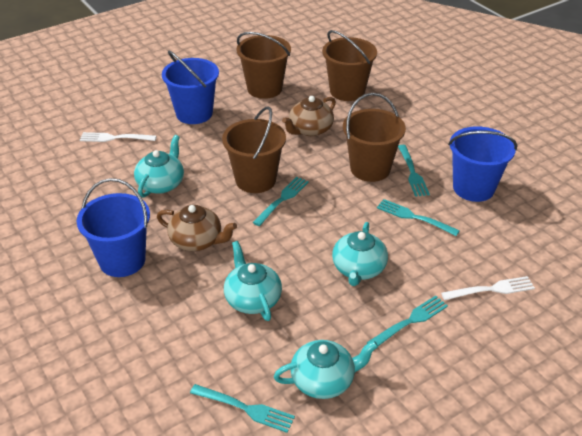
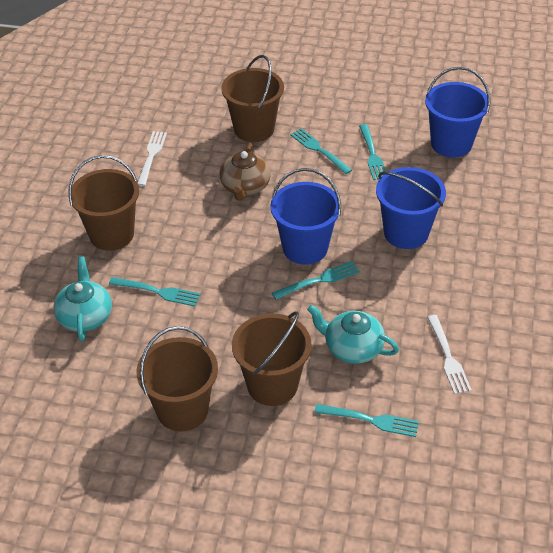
brown teapot: 2 -> 1
turquoise teapot: 4 -> 2

